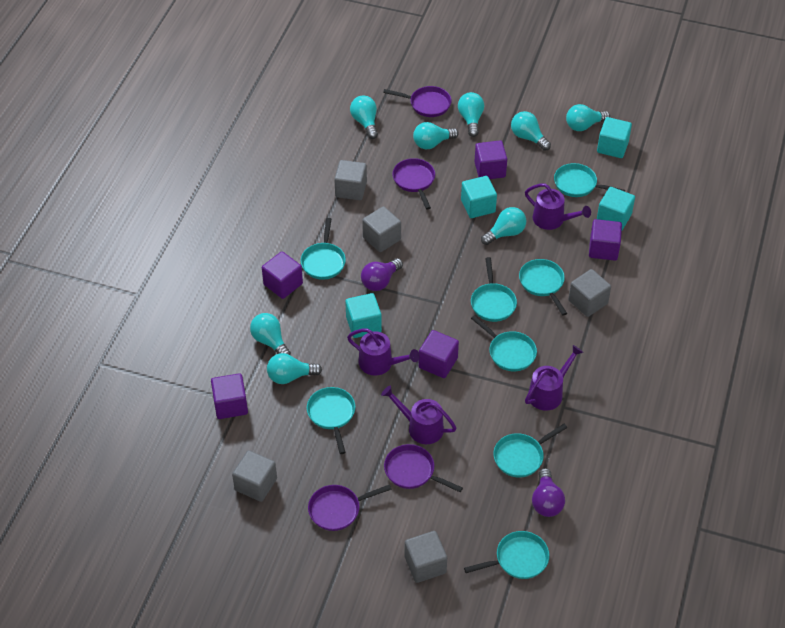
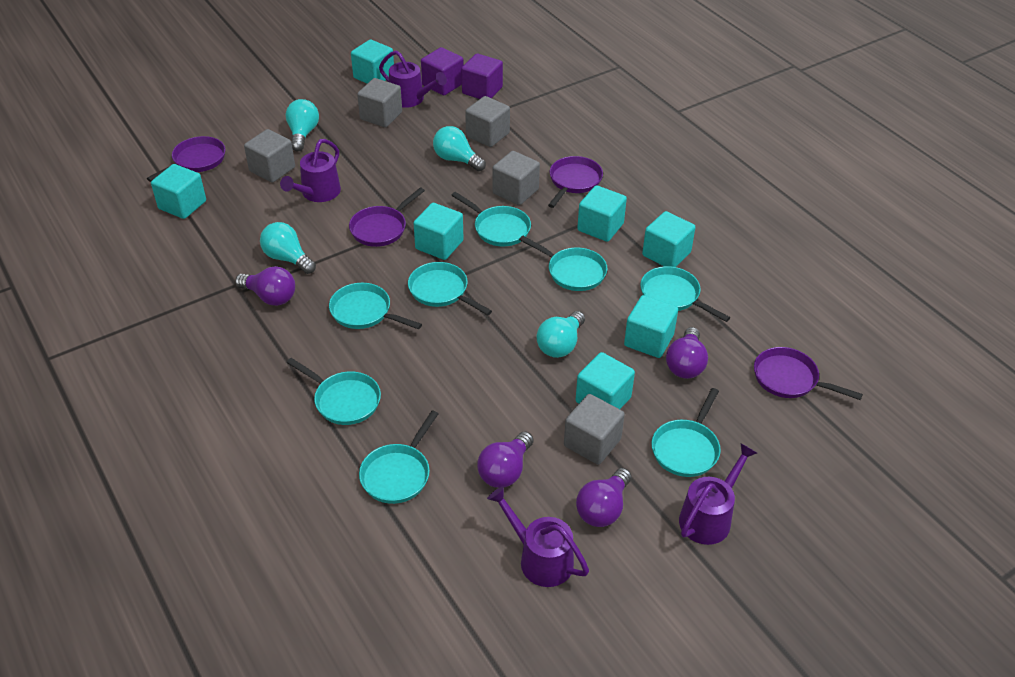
purple cube: 5 -> 2
purple light bulb: 2 -> 4
turquoise cube: 4 -> 7
turquoise light bulb: 8 -> 4

